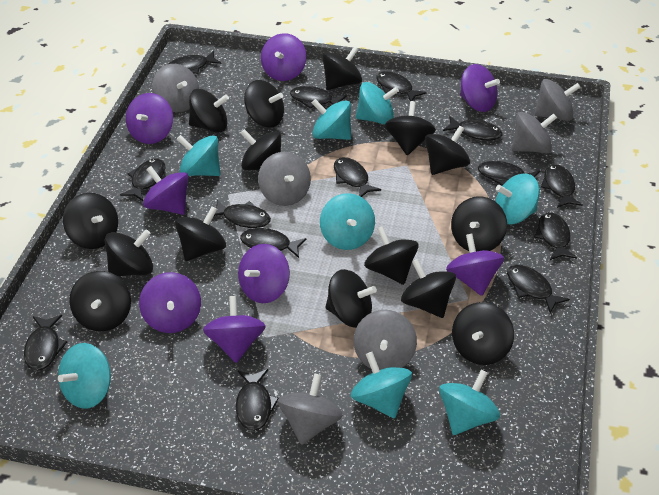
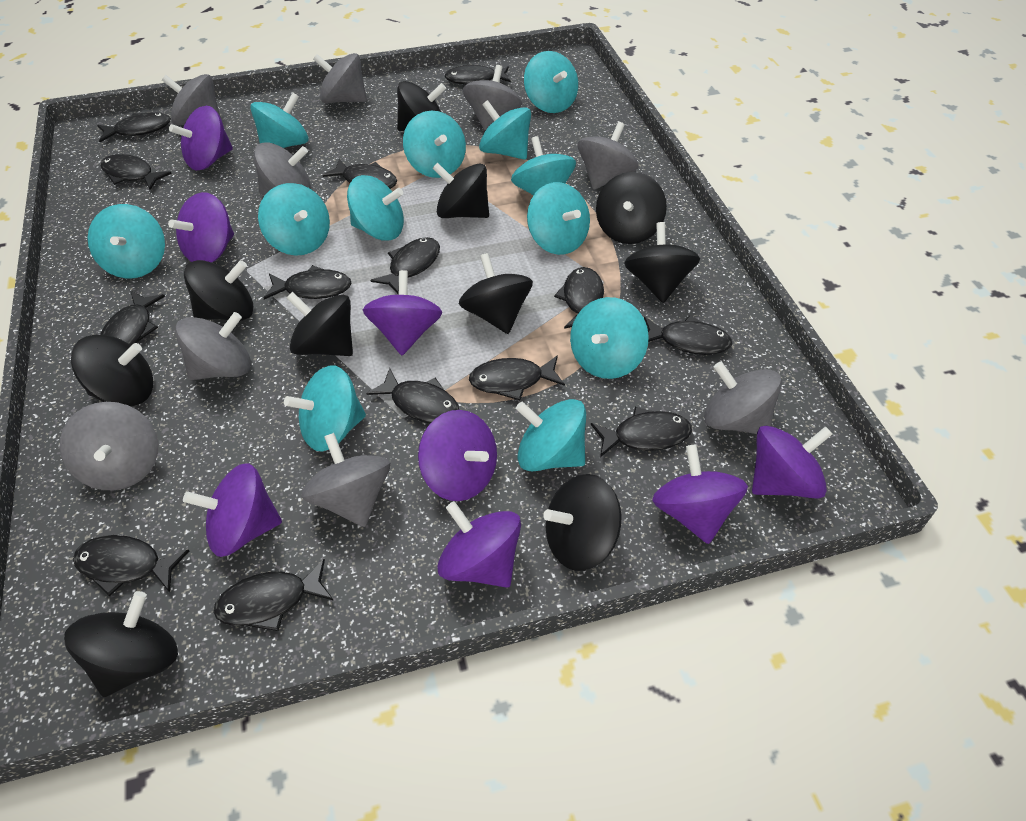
black spinning top: 15 -> 10
grey spinning top: 6 -> 9
turquoise spinning top: 8 -> 12

